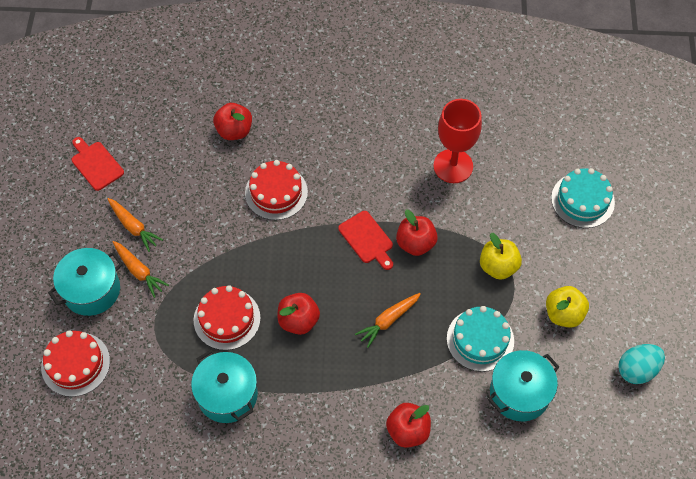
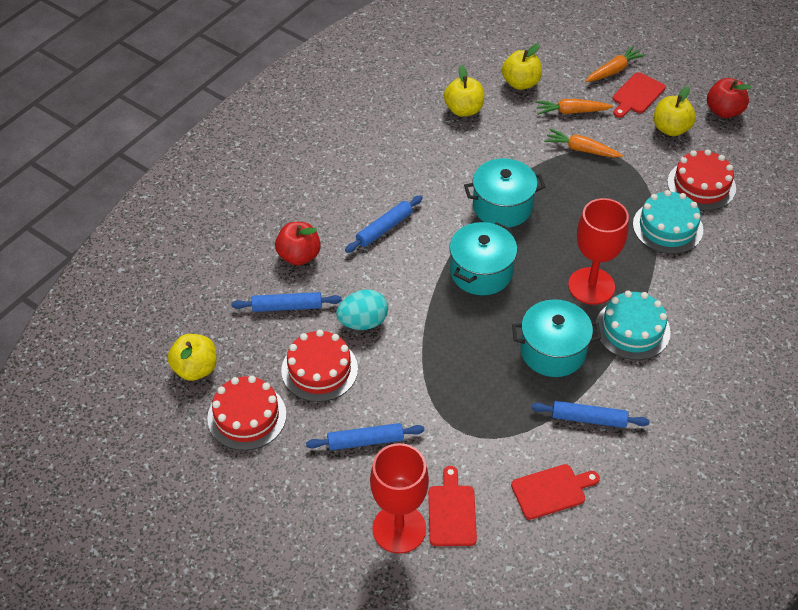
blue rolling pin: 0 -> 4
red apple: 4 -> 2
red cutting board: 2 -> 3
red goblet: 1 -> 2
yellow apple: 2 -> 4

